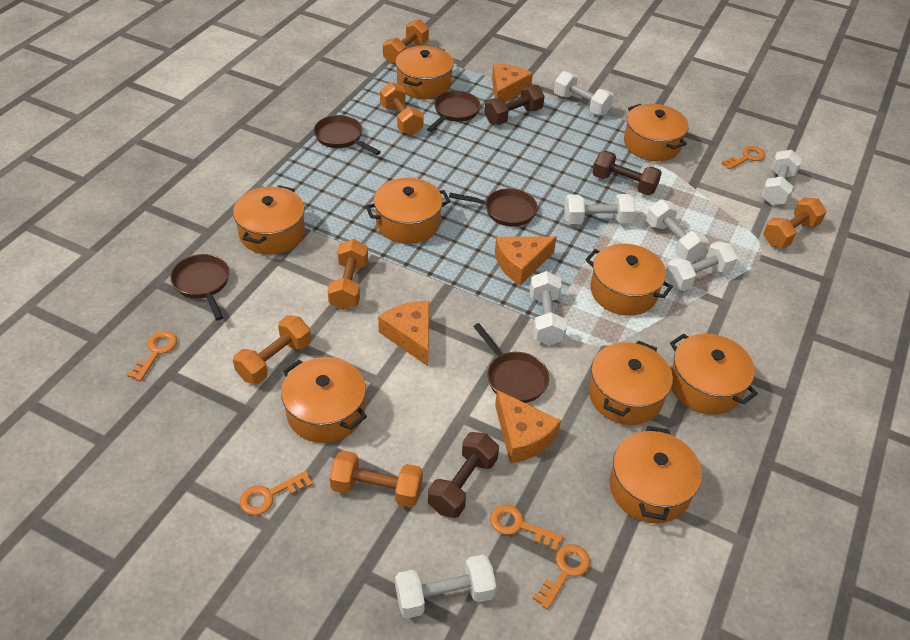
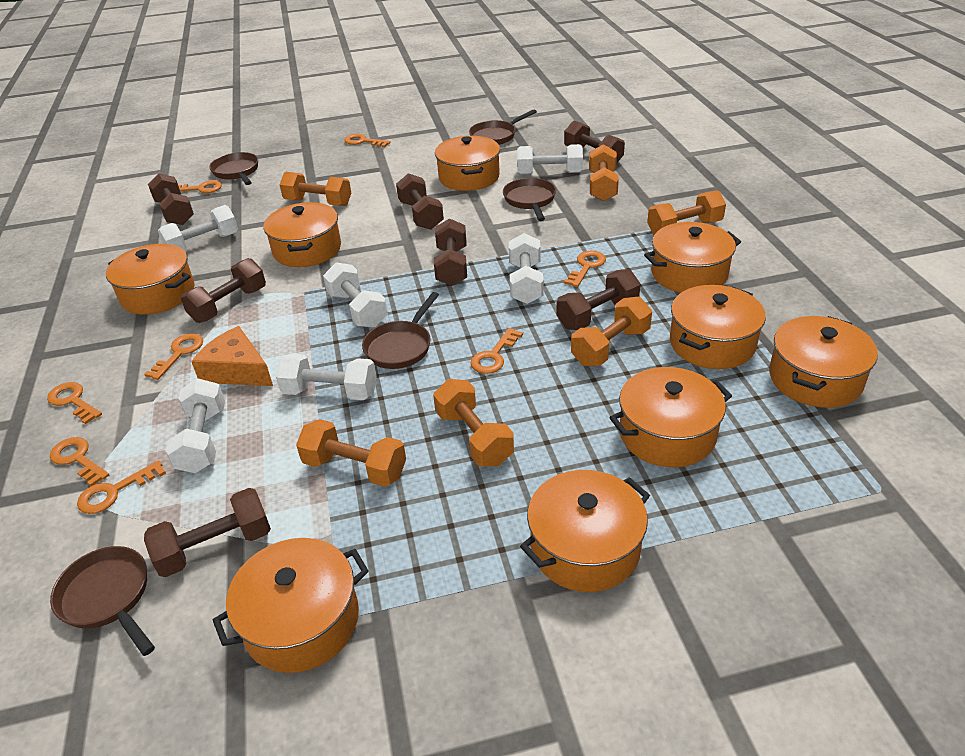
brown dumbbell: 3 -> 7
orange cheese: 4 -> 1
orange key: 5 -> 8
white dumbbell: 7 -> 6

